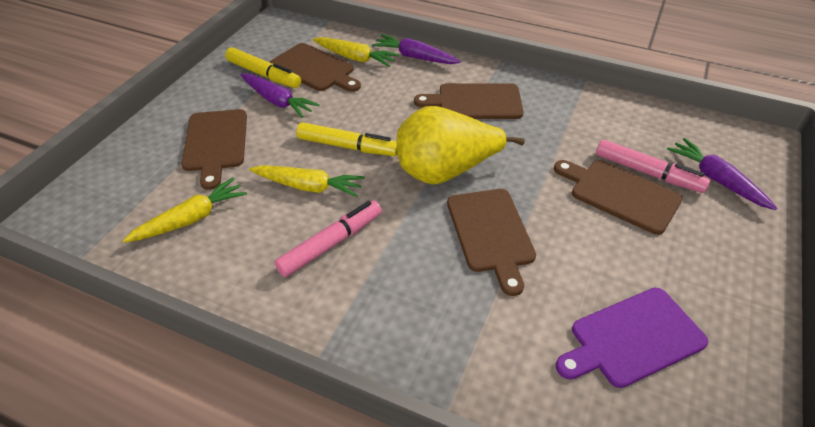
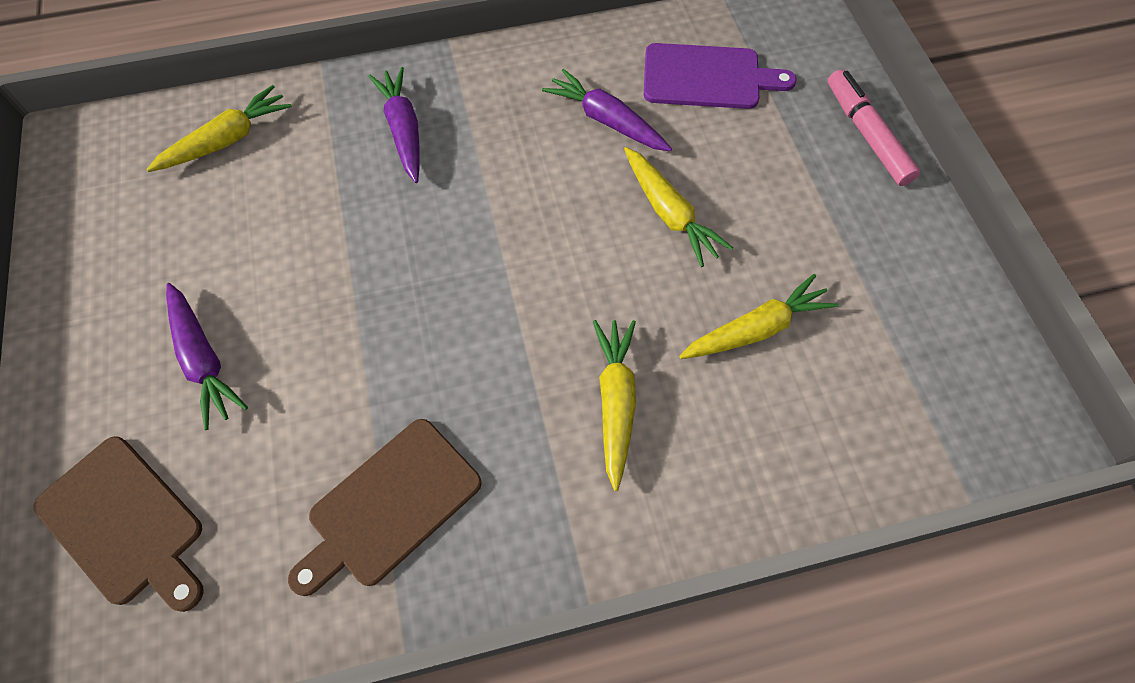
brown cutting board: 5 -> 2
pink marker: 2 -> 1
yellow carrot: 3 -> 4
yellow marker: 2 -> 0
yellow pear: 1 -> 0

